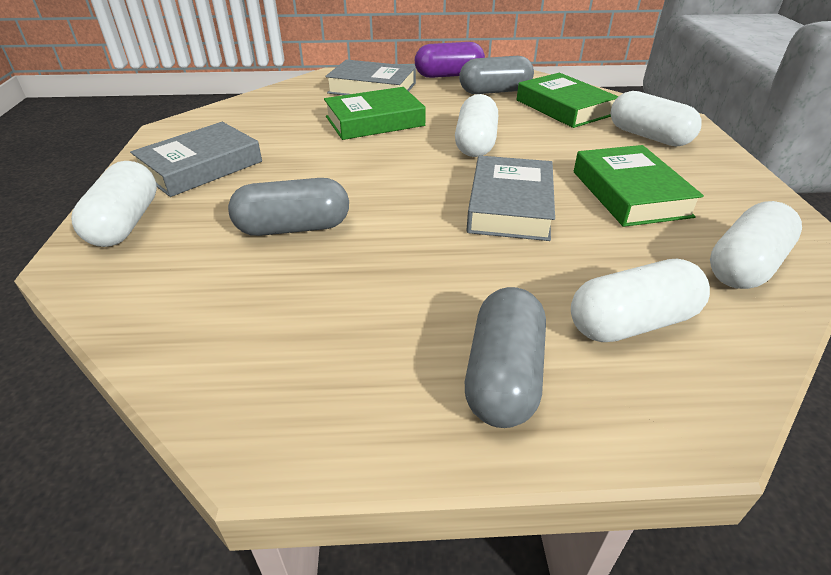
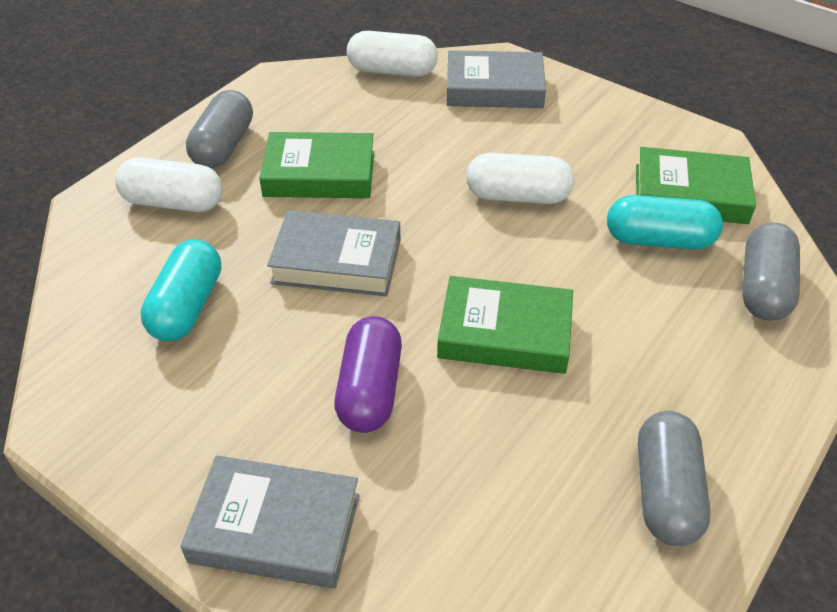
turquoise capsule: 0 -> 2
white capsule: 5 -> 3

